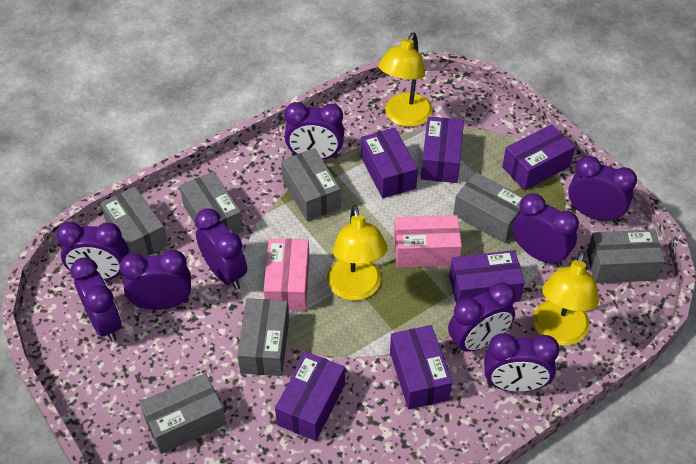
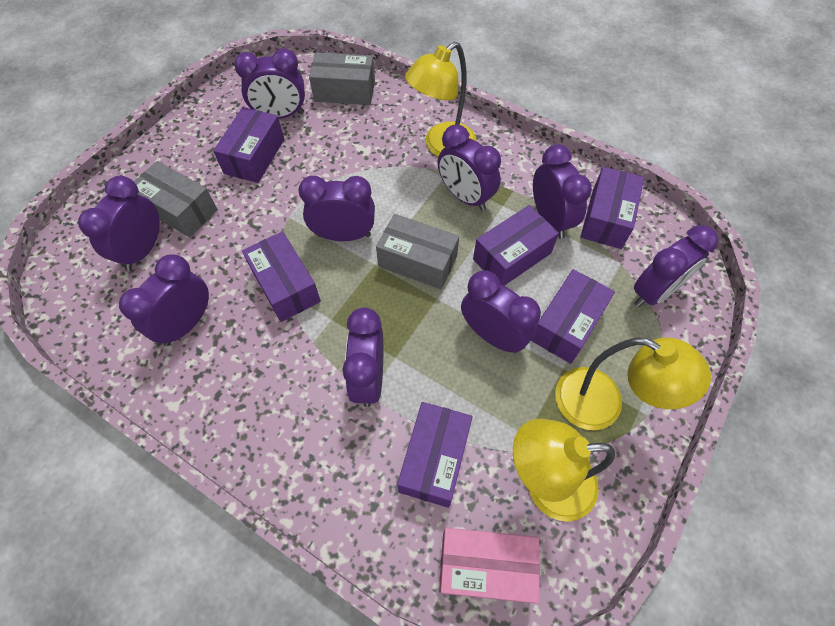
grey box: 7 -> 3
pink box: 2 -> 1

